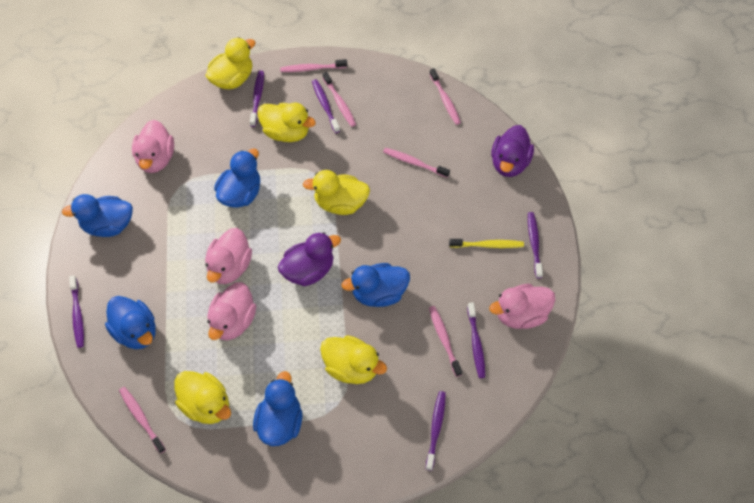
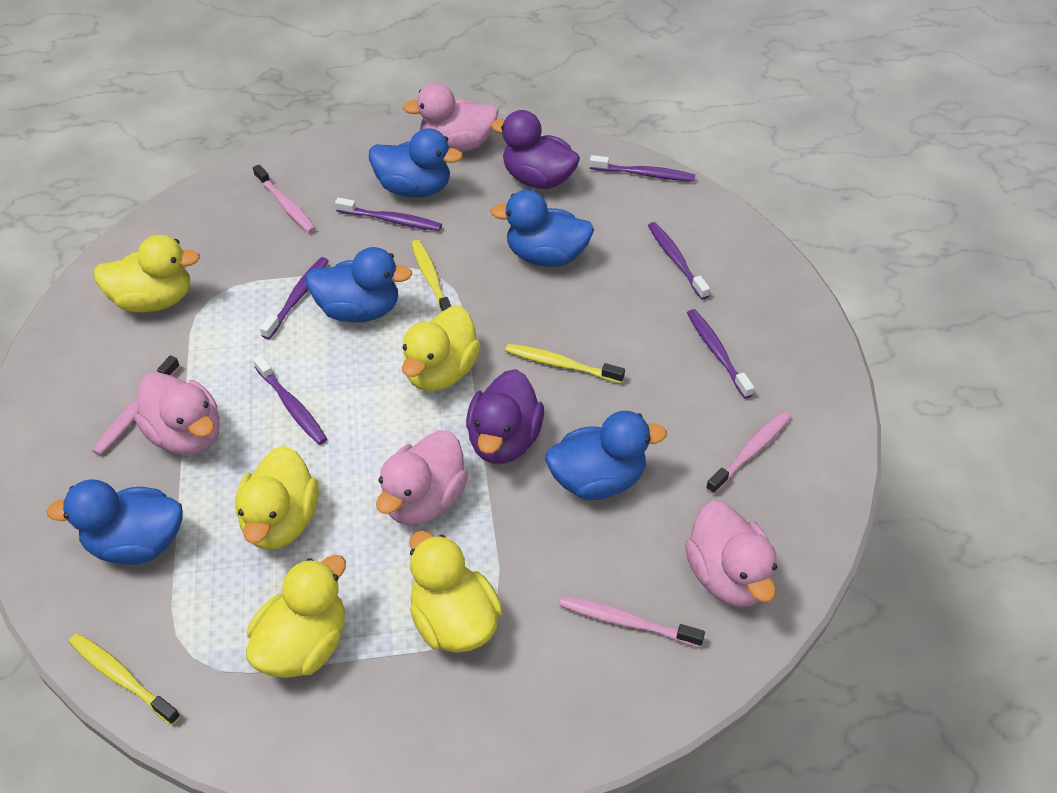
pink toothbrush: 6 -> 4
yellow toothbrush: 1 -> 3

